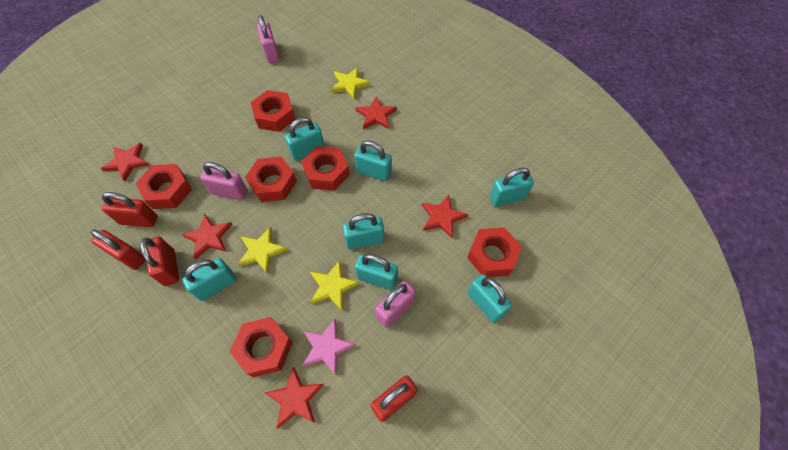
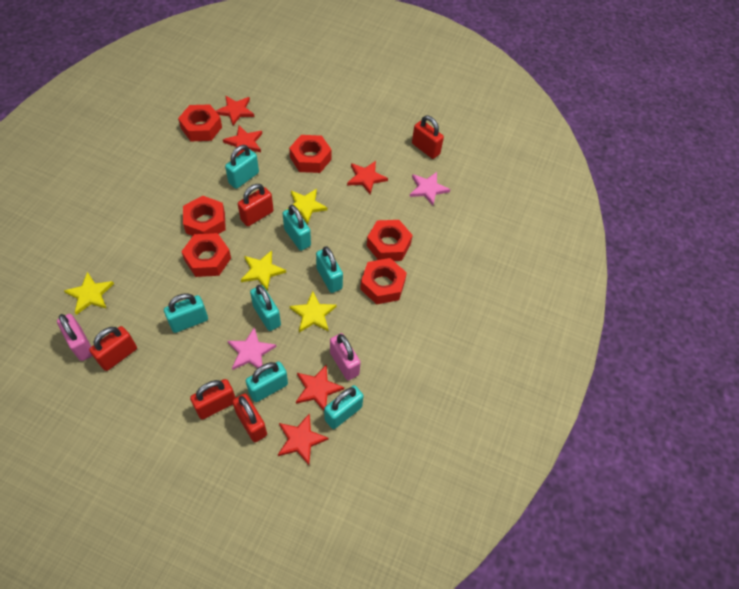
pink padlock: 3 -> 2
pink star: 1 -> 2
red padlock: 4 -> 5
yellow star: 3 -> 4

